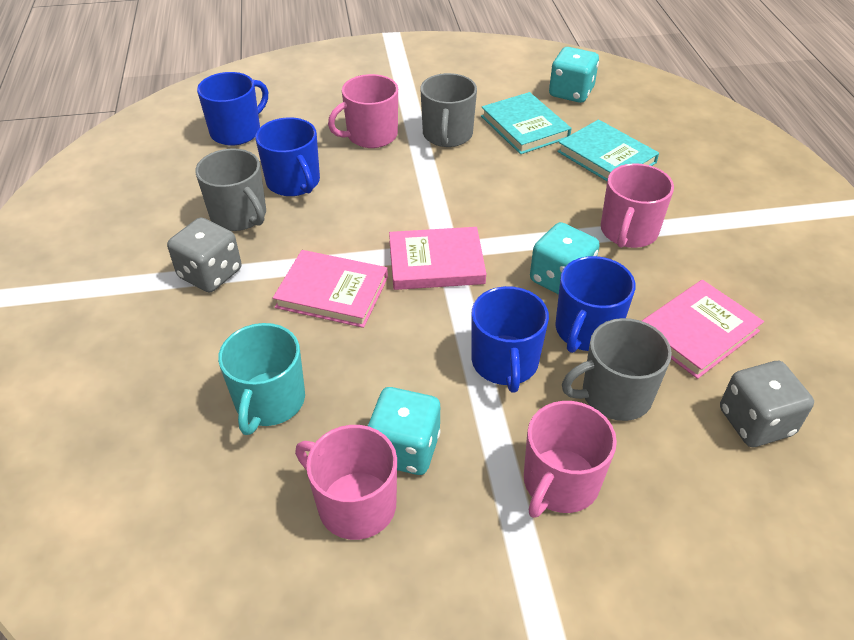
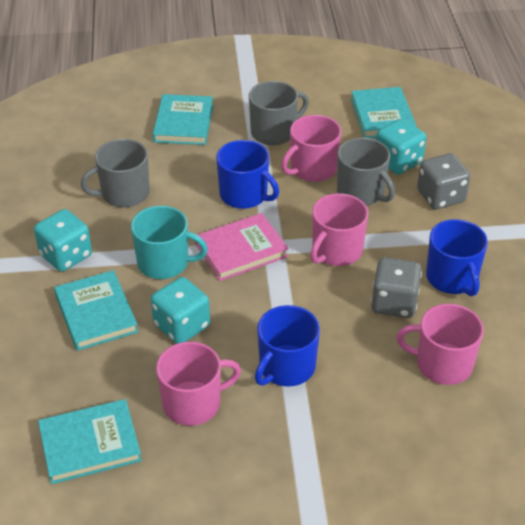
blue mug: 4 -> 3
pink book: 3 -> 1
turquoise book: 2 -> 4

